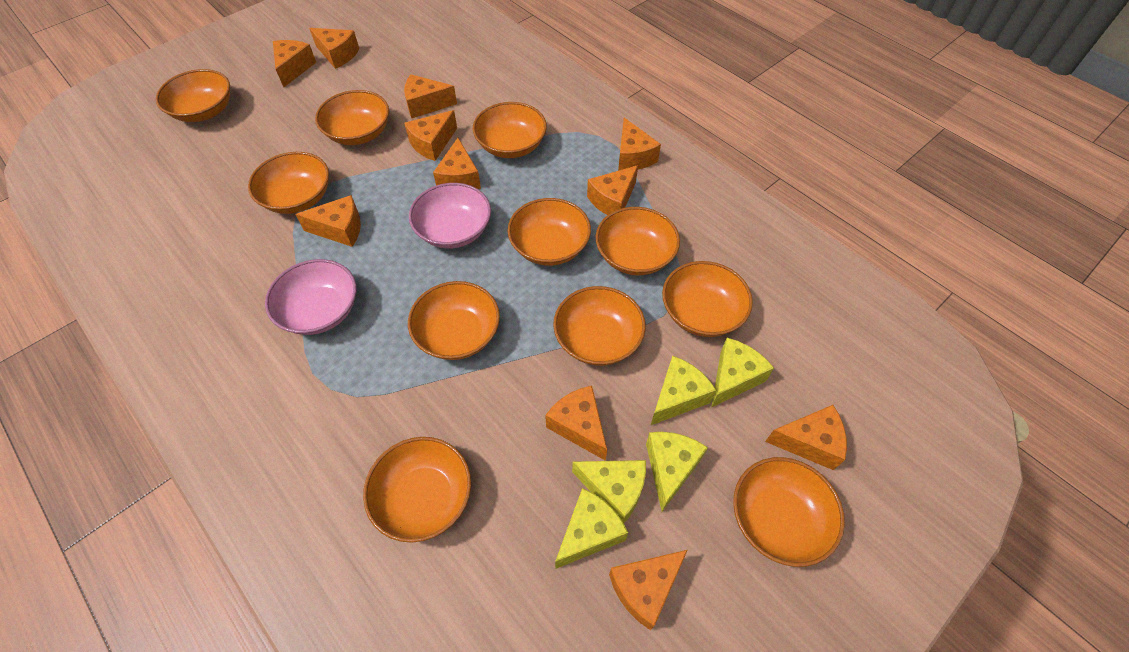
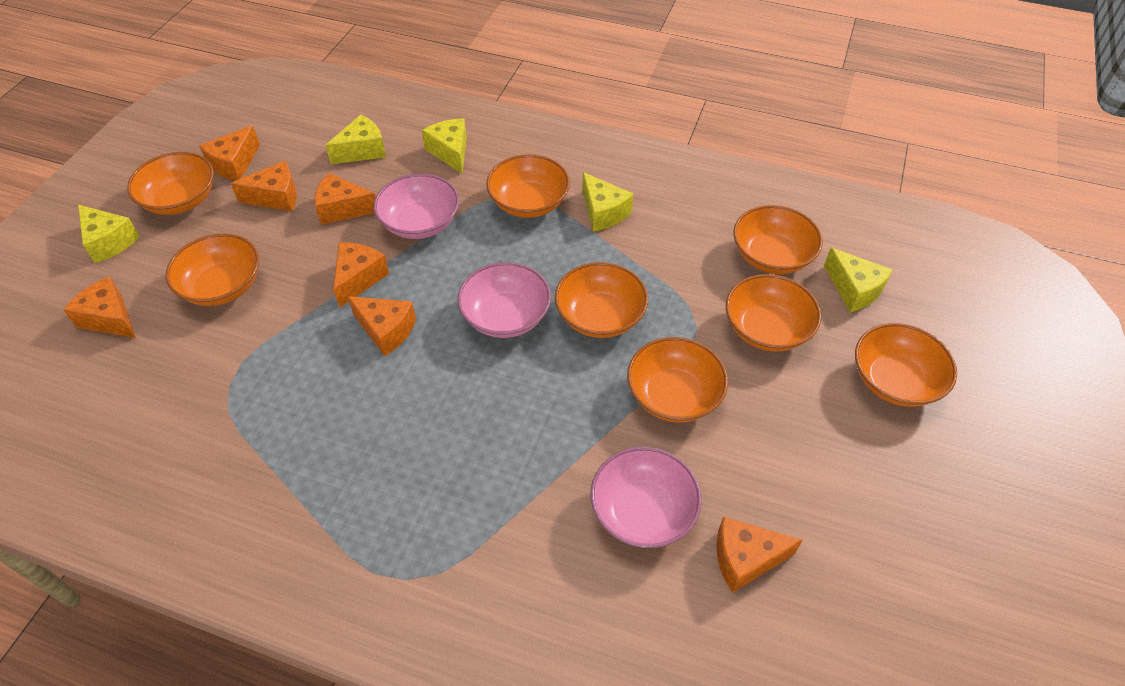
orange bowl: 11 -> 8
orange cheese: 11 -> 7
pink bowl: 2 -> 3

